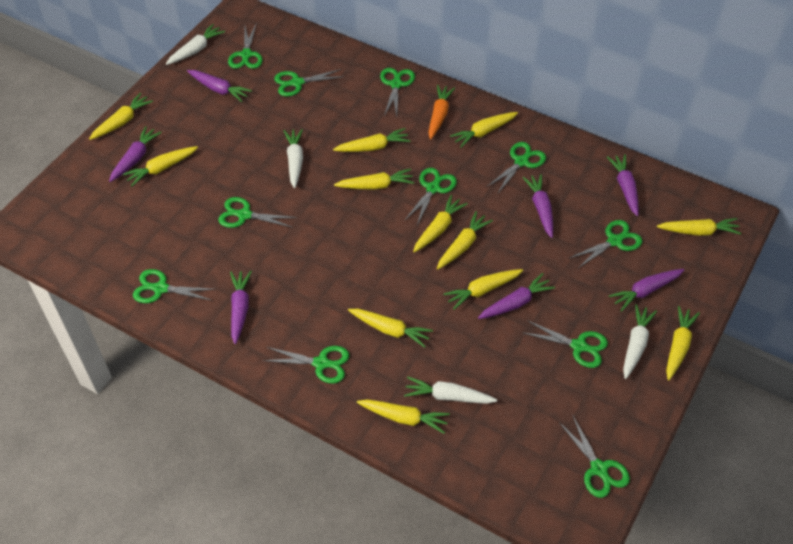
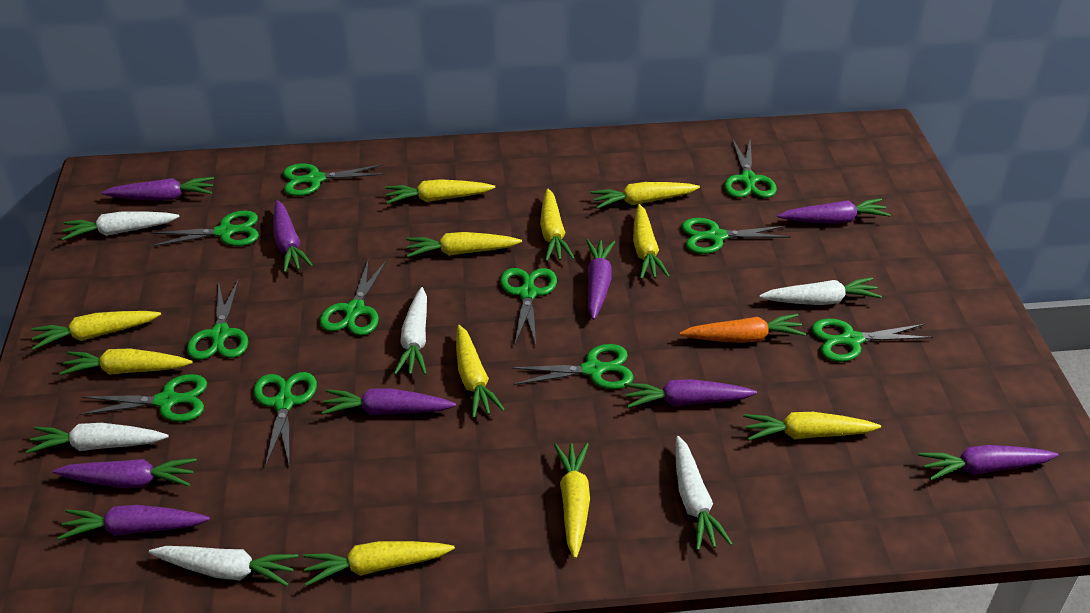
purple carrot: 7 -> 9
white carrot: 4 -> 6
yellow carrot: 12 -> 11

